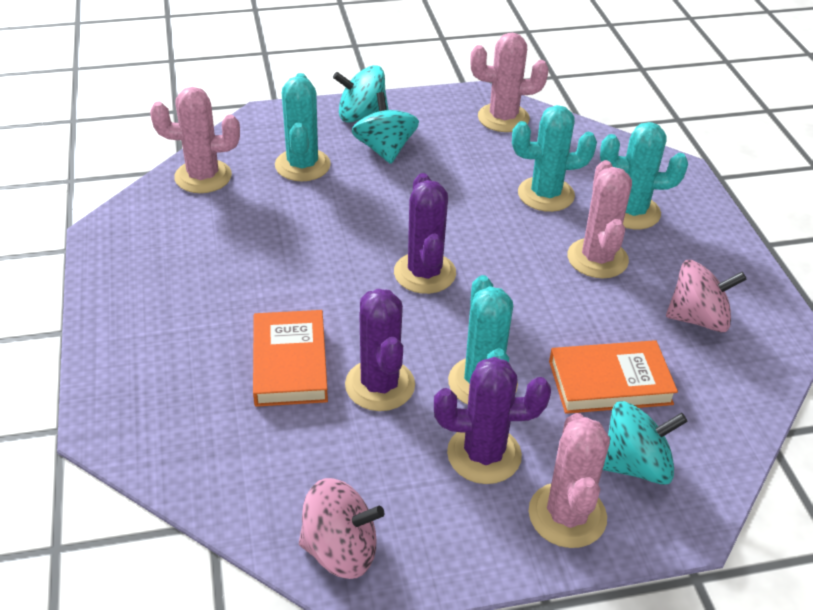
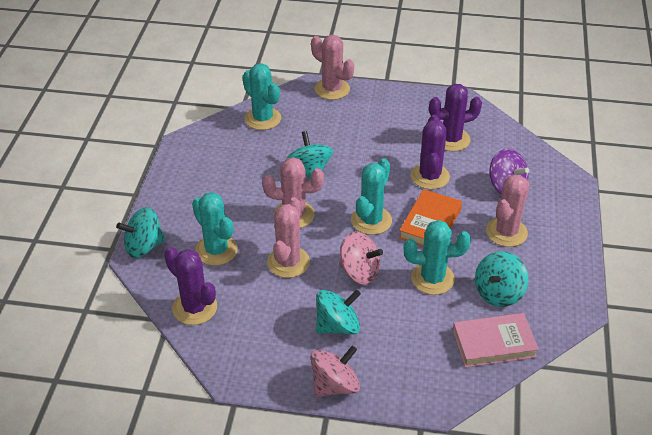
orange book: 2 -> 1
pink book: 0 -> 1
purple spinning top: 0 -> 1
turquoise spinning top: 3 -> 4

